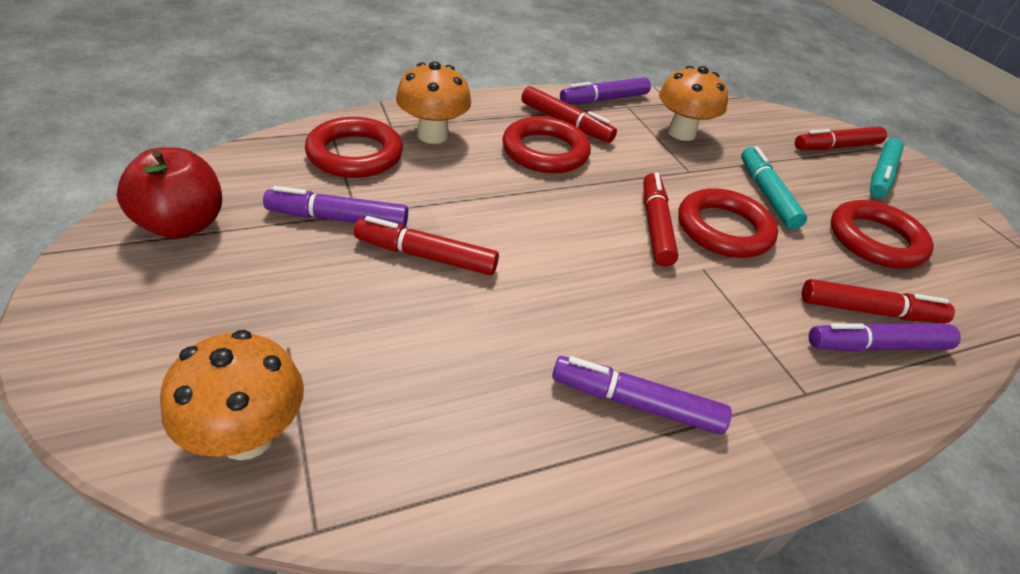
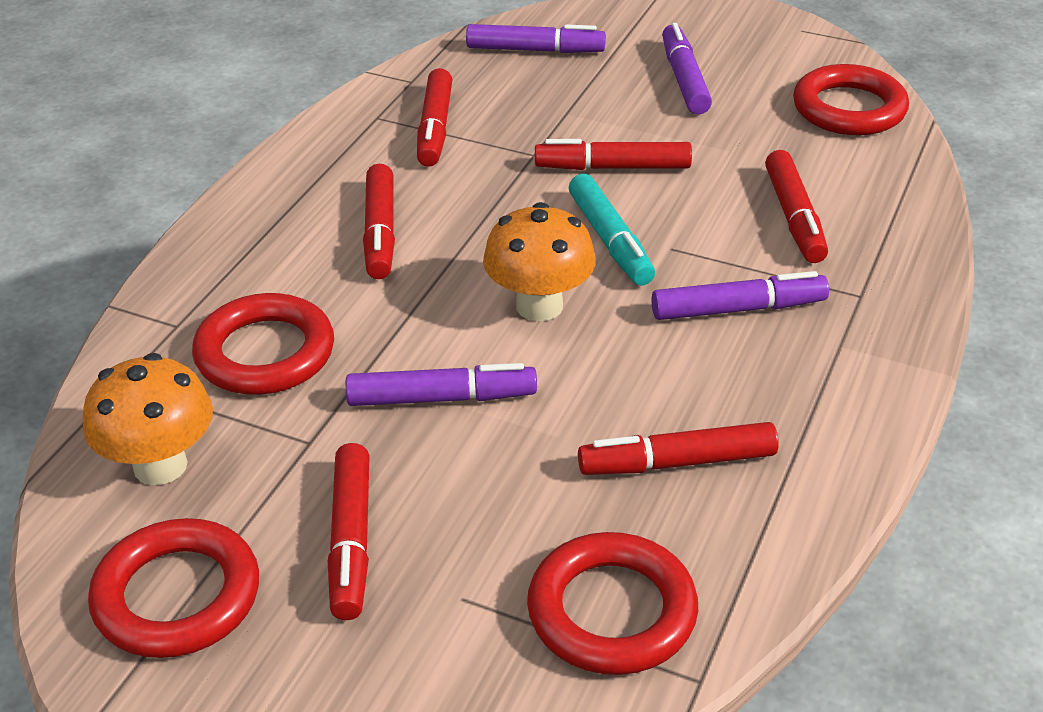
orange mushroom: 3 -> 2
red apple: 1 -> 0
red marker: 5 -> 6
turquoise marker: 2 -> 1

